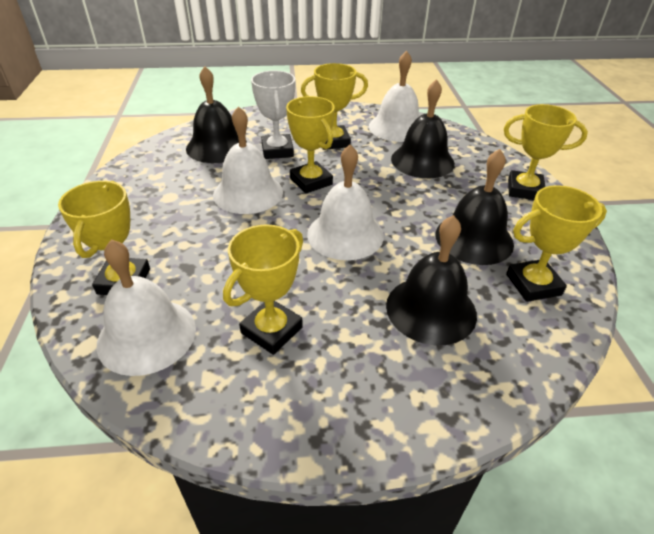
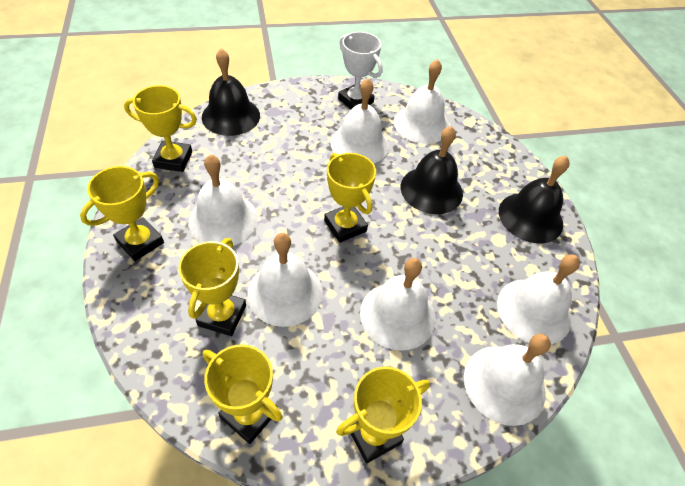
black bell: 4 -> 3
white bell: 4 -> 7

